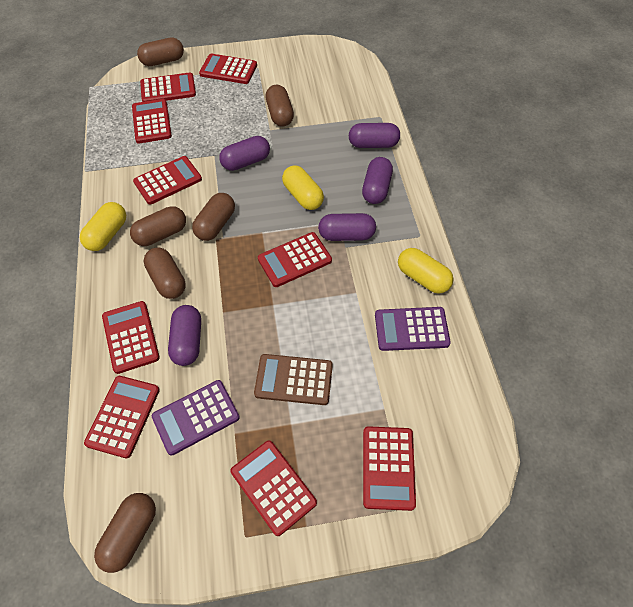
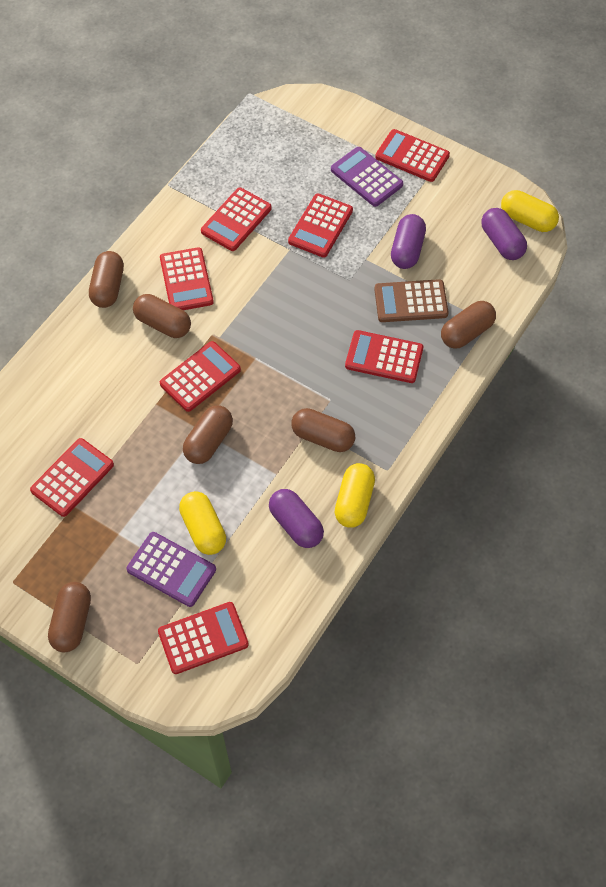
purple capsule: 5 -> 3
red calculator: 9 -> 8

